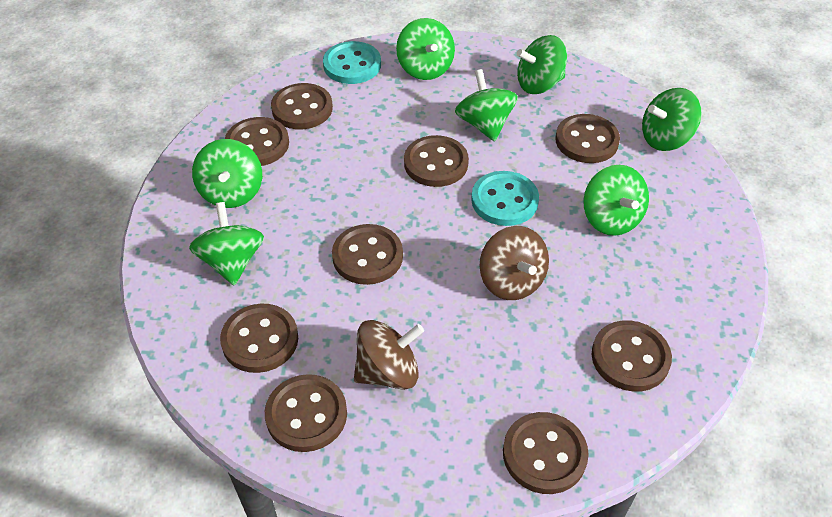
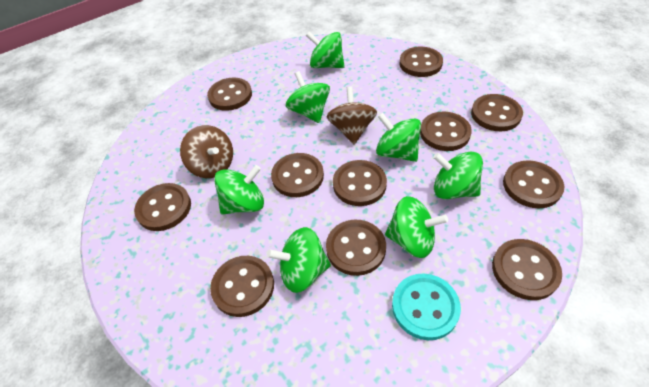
brown button: 9 -> 11
turquoise button: 2 -> 1

